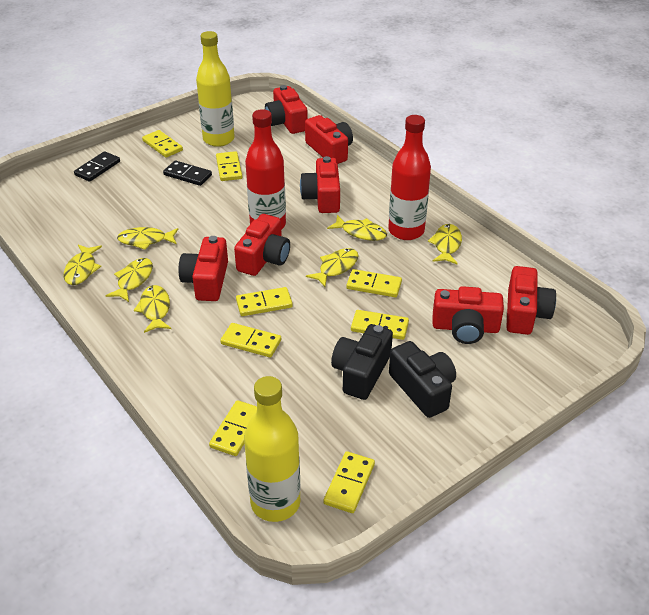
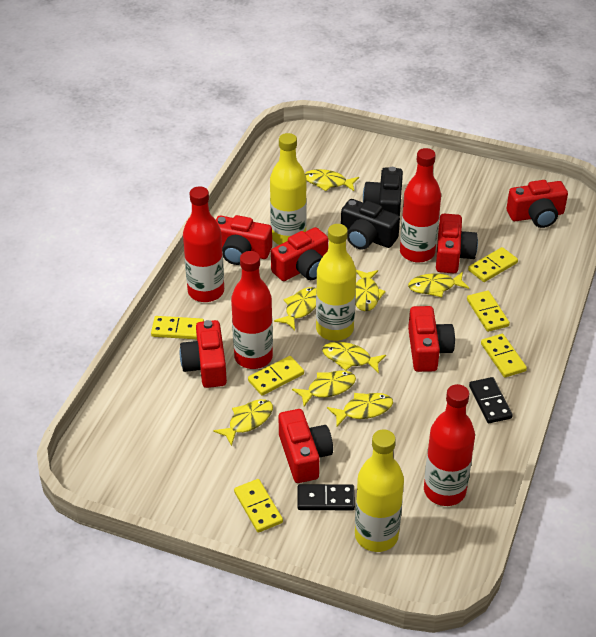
red bottle: 2 -> 4
yellow bottle: 2 -> 3
yellow domino: 8 -> 6
yellow fish: 7 -> 8

